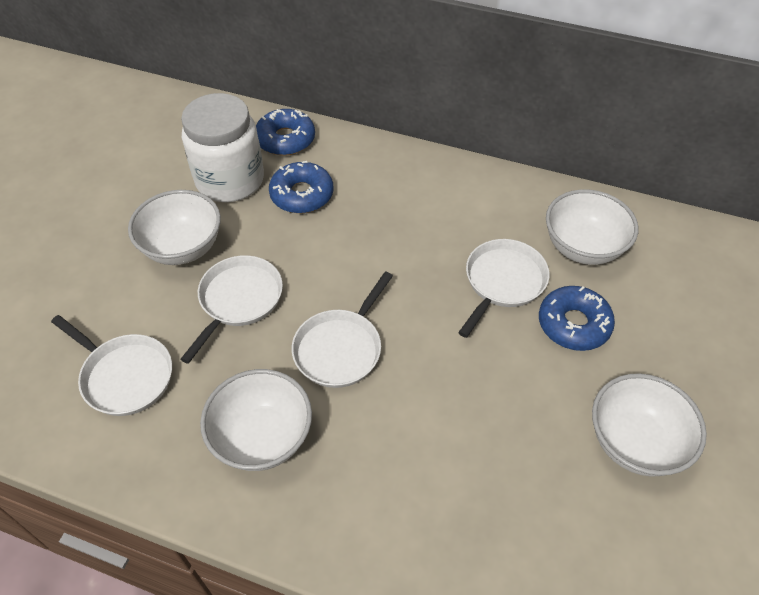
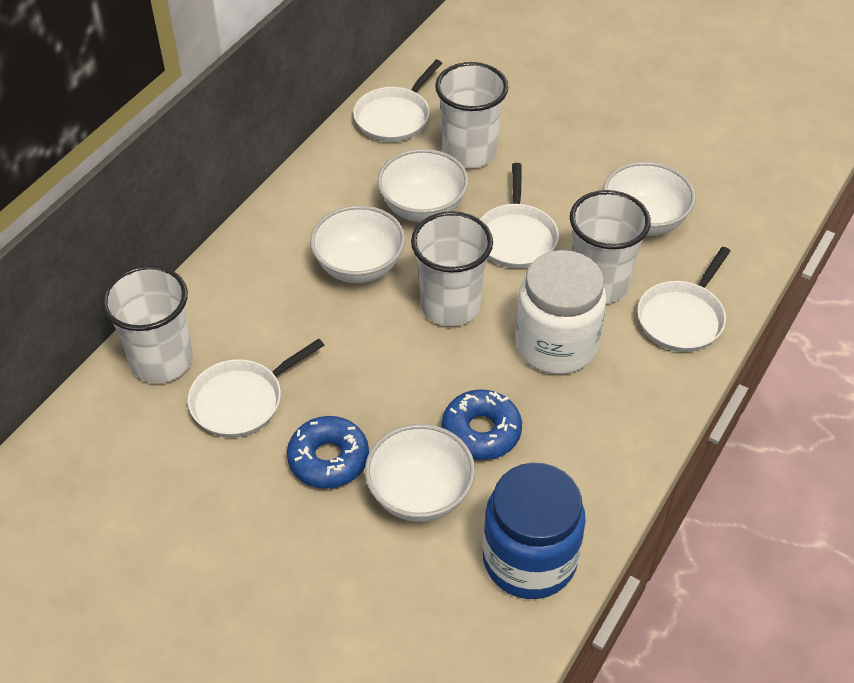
blue donut: 3 -> 2
blue jar: 0 -> 1
white cup: 0 -> 4

